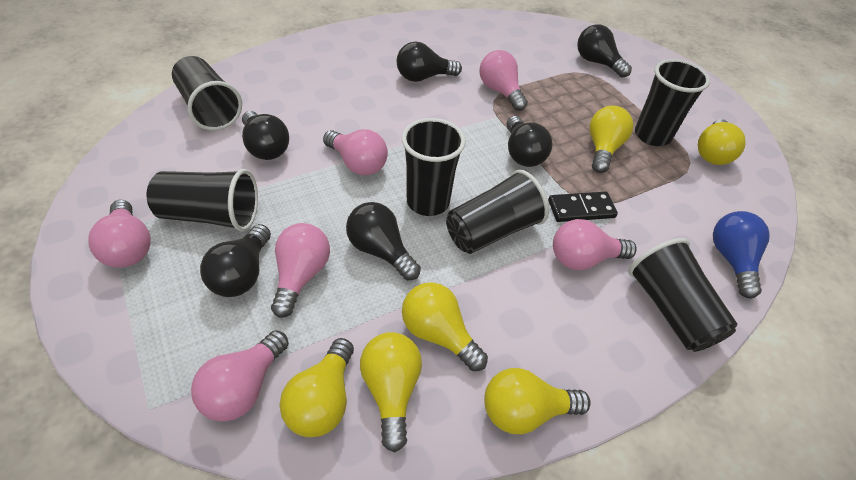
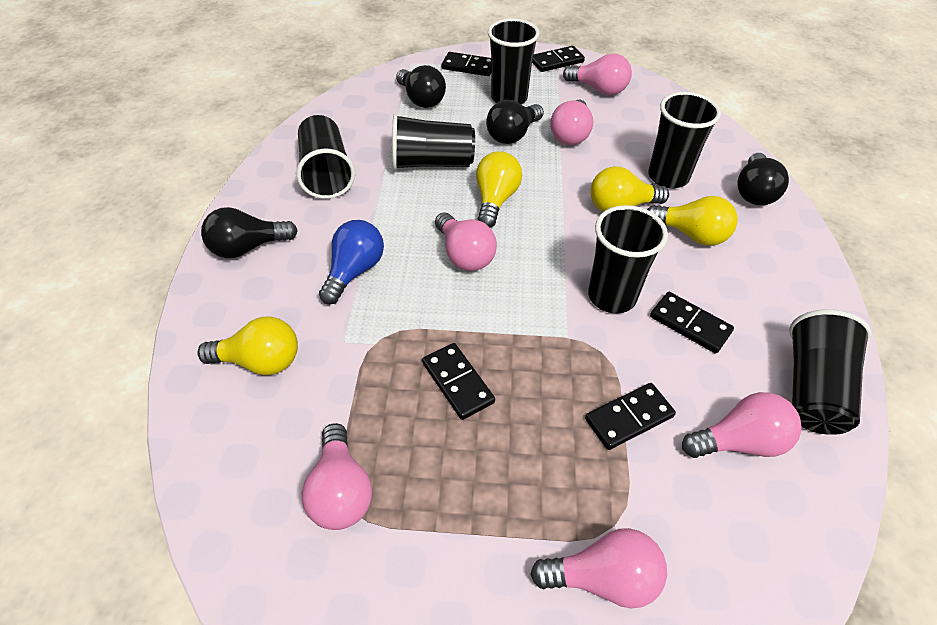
black domino: 1 -> 5
black light bulb: 6 -> 4
yellow light bulb: 6 -> 4

